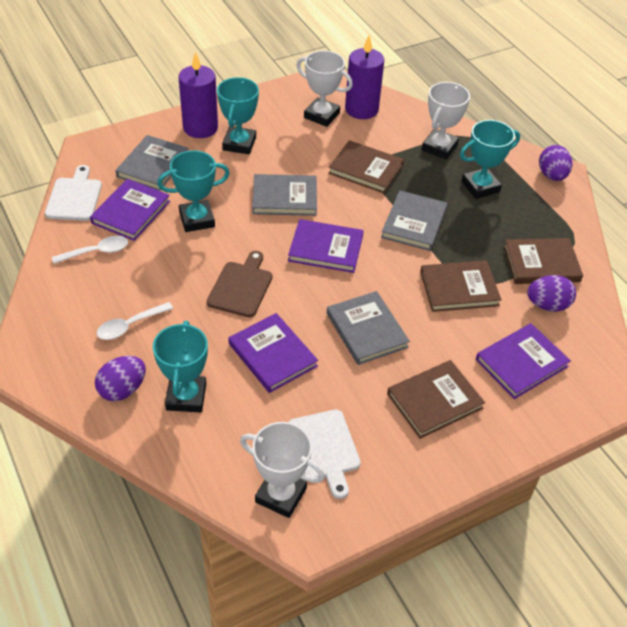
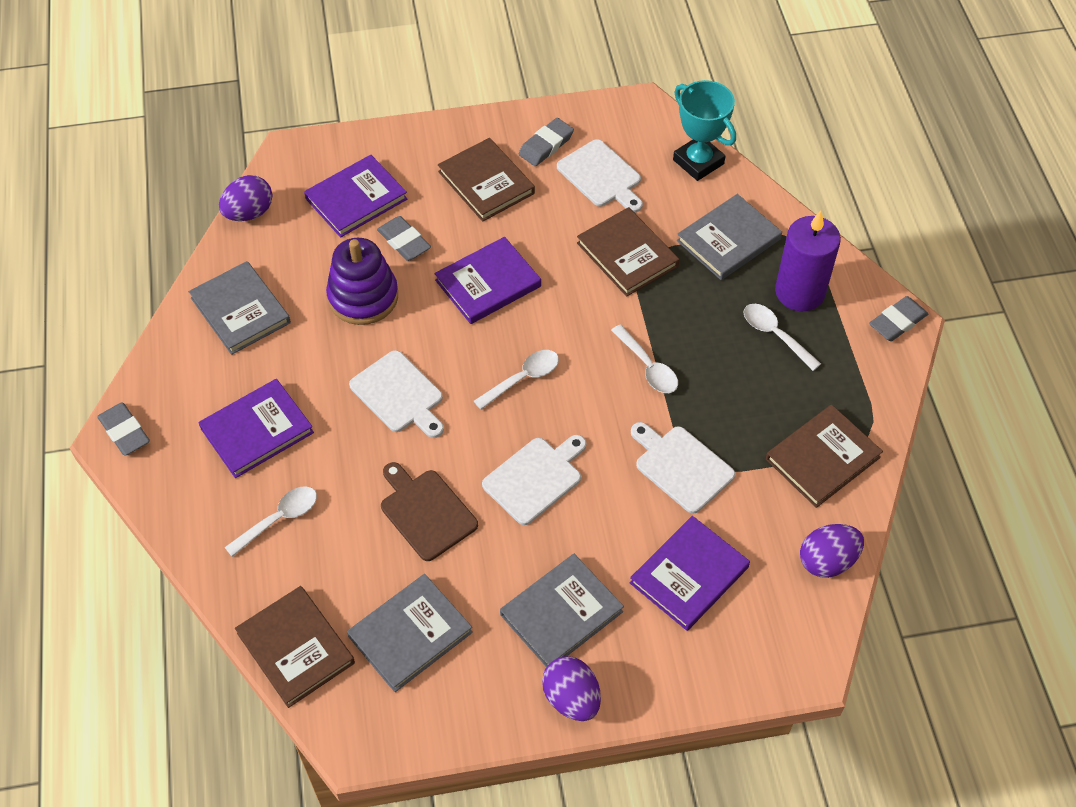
grey eraser: 0 -> 4
purple candle: 2 -> 1
purple stacking toy: 0 -> 1
turquoise trophy: 4 -> 1
white cutting board: 2 -> 4
white spoon: 2 -> 4
white trophy: 3 -> 0

